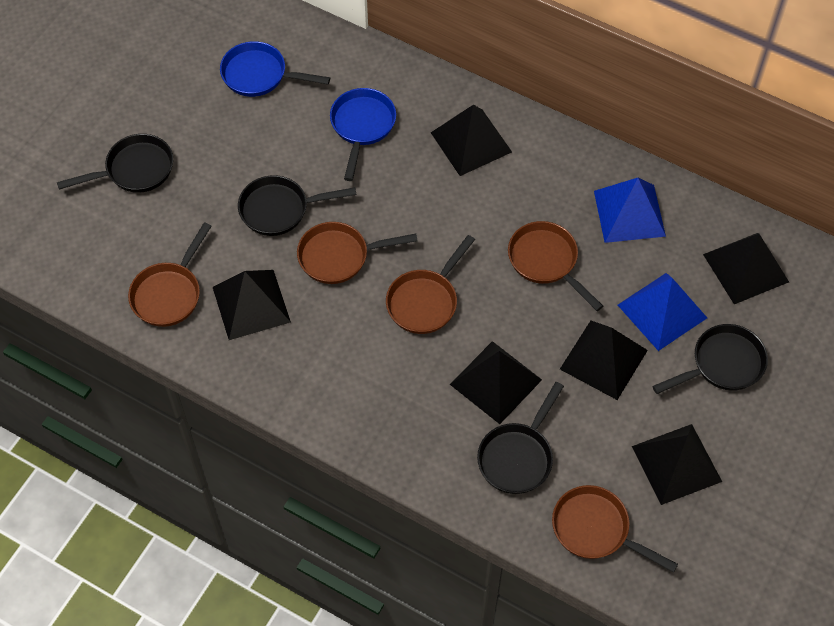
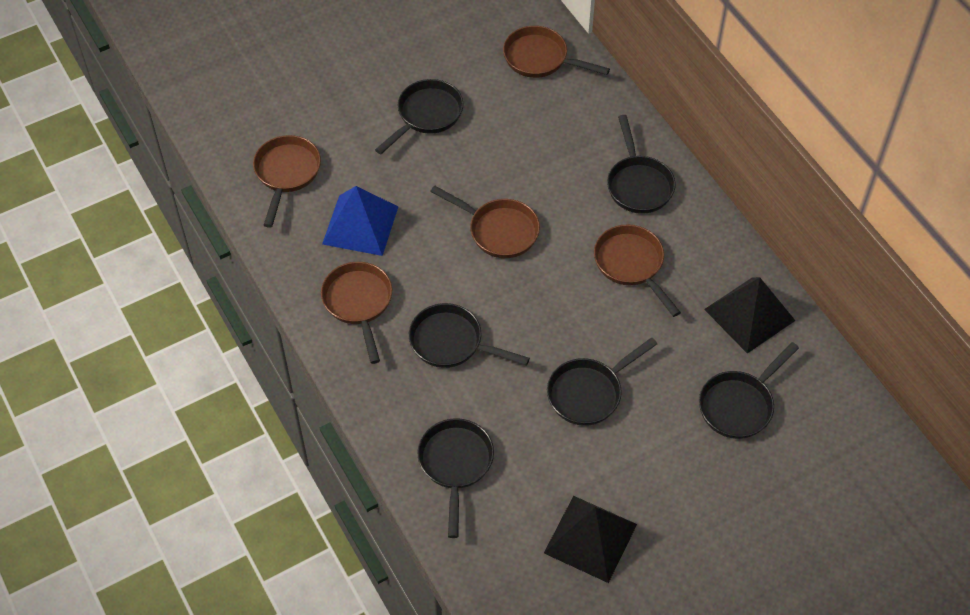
black pan: 4 -> 6
black pyramid: 6 -> 2
blue pan: 2 -> 0
blue pyramid: 2 -> 1

